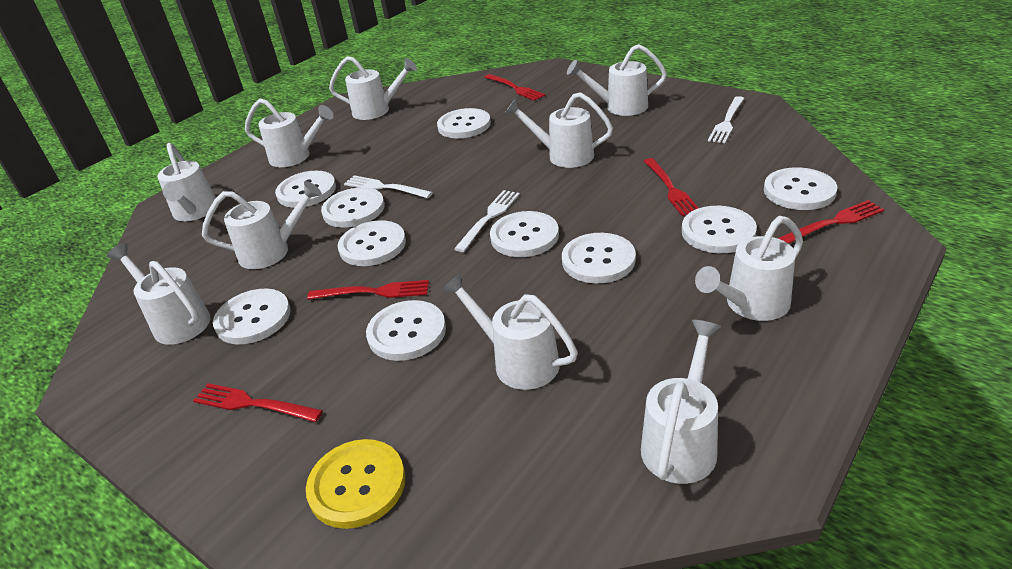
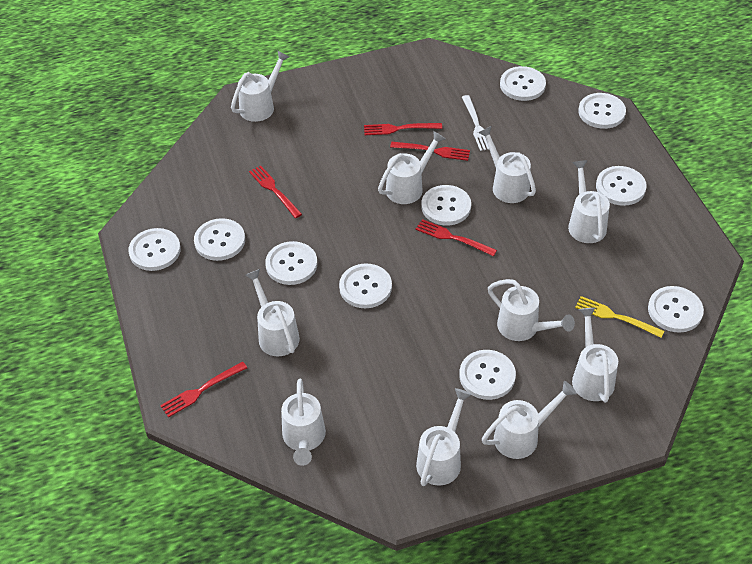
white fork: 3 -> 1
yellow button: 1 -> 0
yellow fork: 0 -> 1

